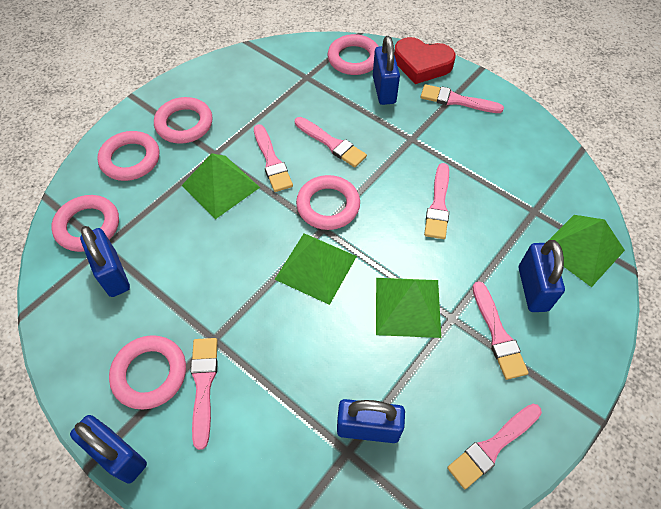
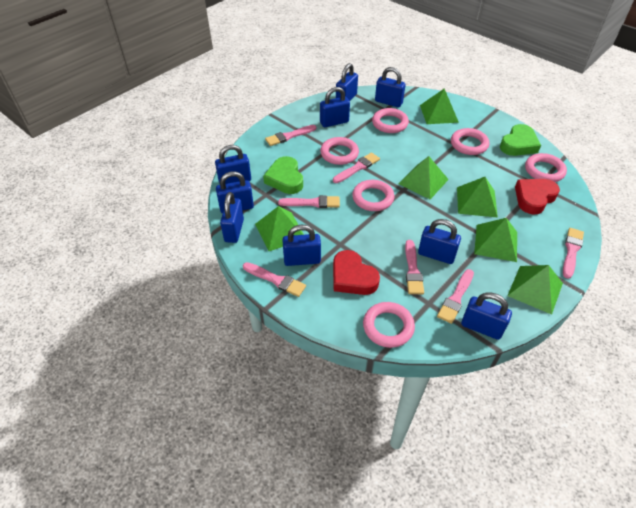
blue padlock: 5 -> 9
green heart: 0 -> 2
green pyramid: 4 -> 6
red heart: 1 -> 2

